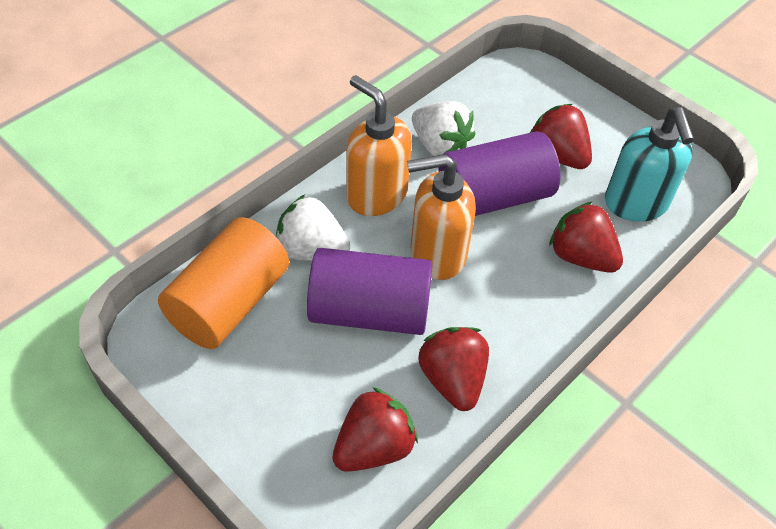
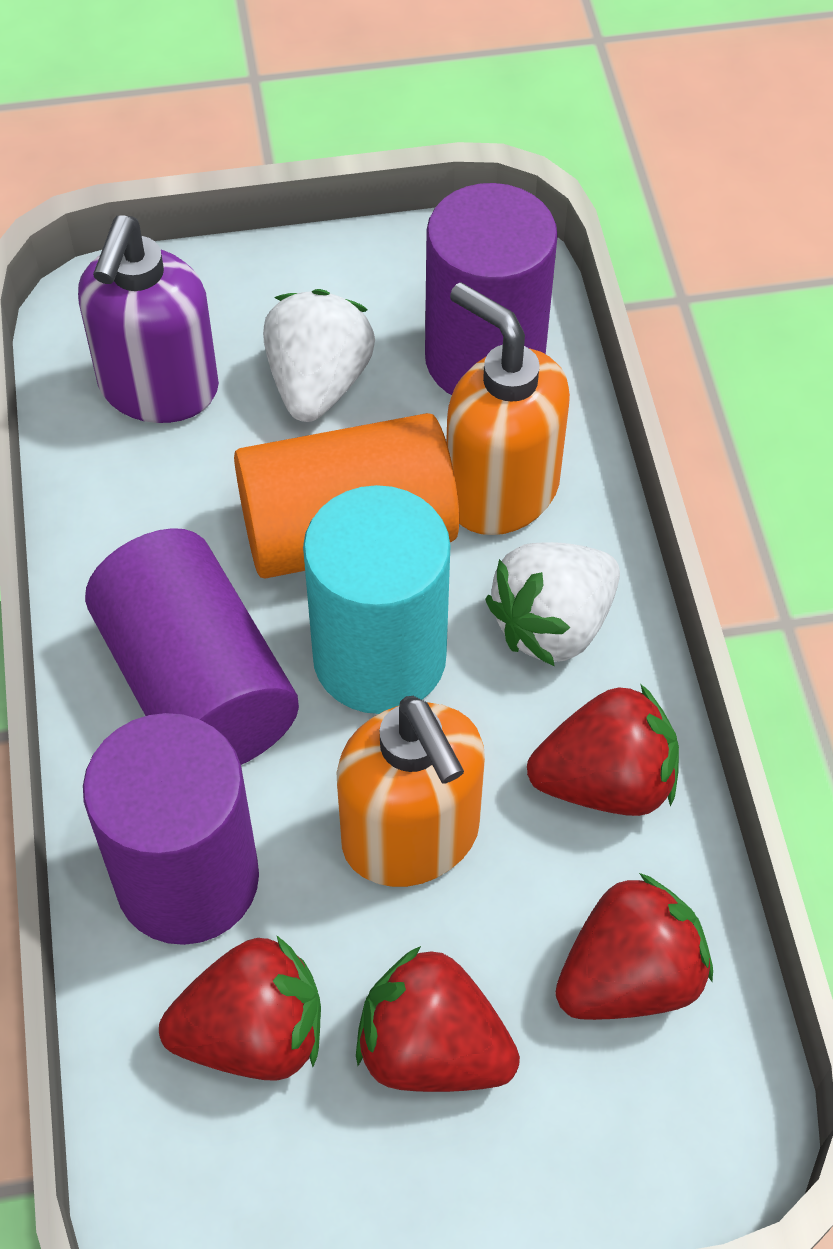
purple cylinder: 2 -> 3
purple soap dispenser: 0 -> 1
turquoise cylinder: 0 -> 1
turquoise soap dispenser: 1 -> 0

